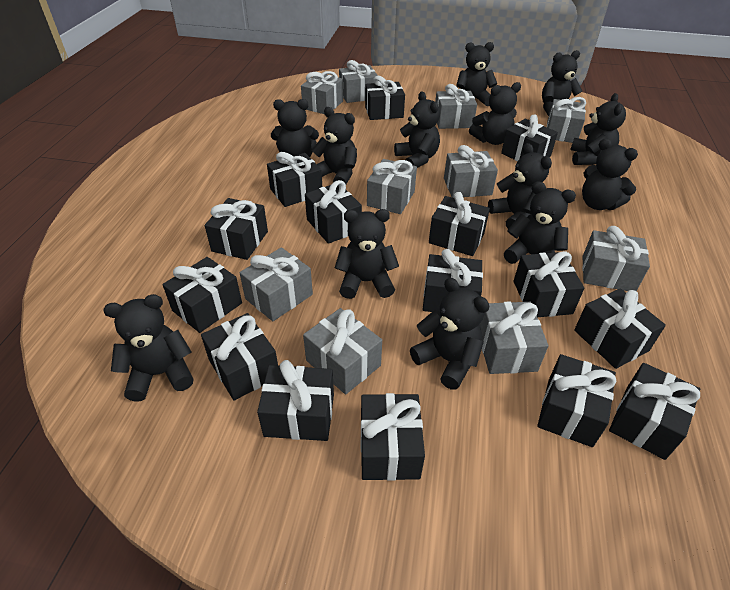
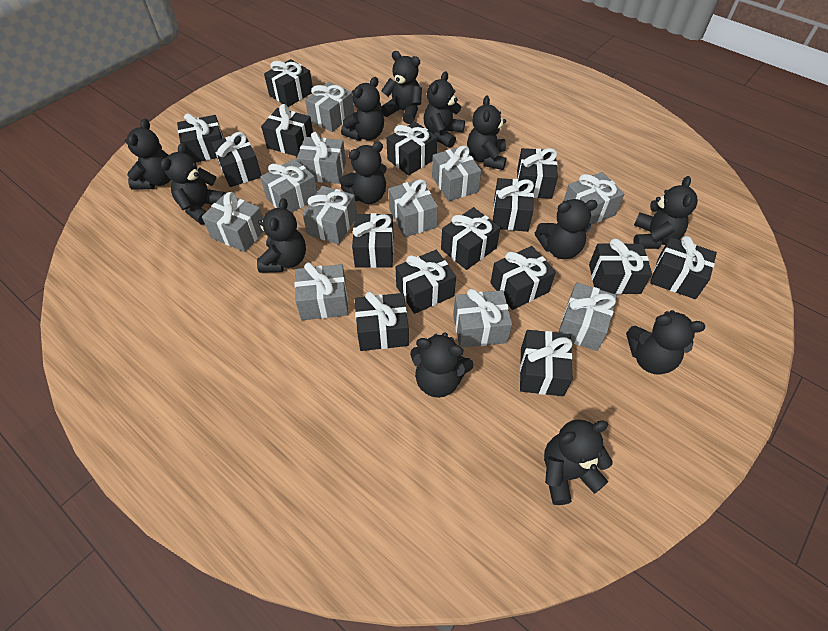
grey gift: 10 -> 11

